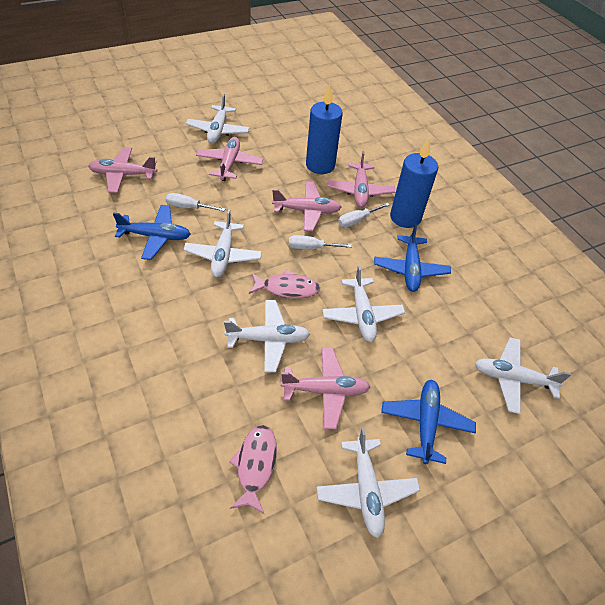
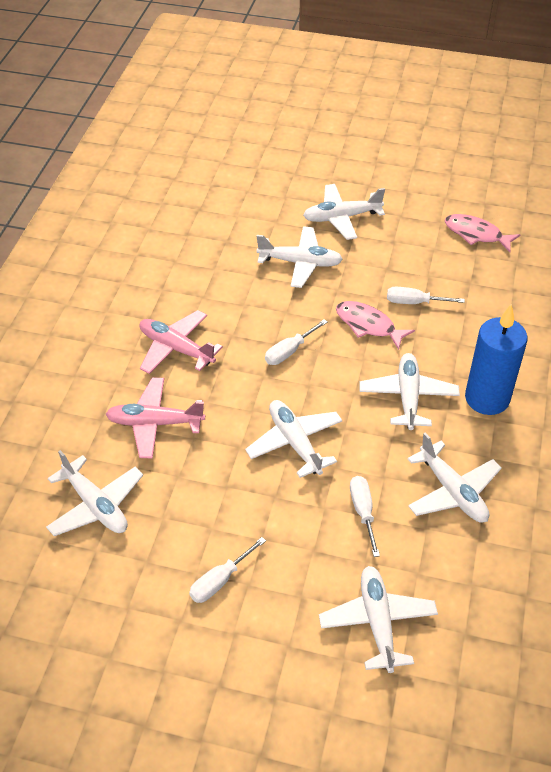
blue candle: 2 -> 1
blue plane: 3 -> 0
pink plane: 5 -> 2
white plane: 6 -> 7
white screwdriver: 3 -> 4

